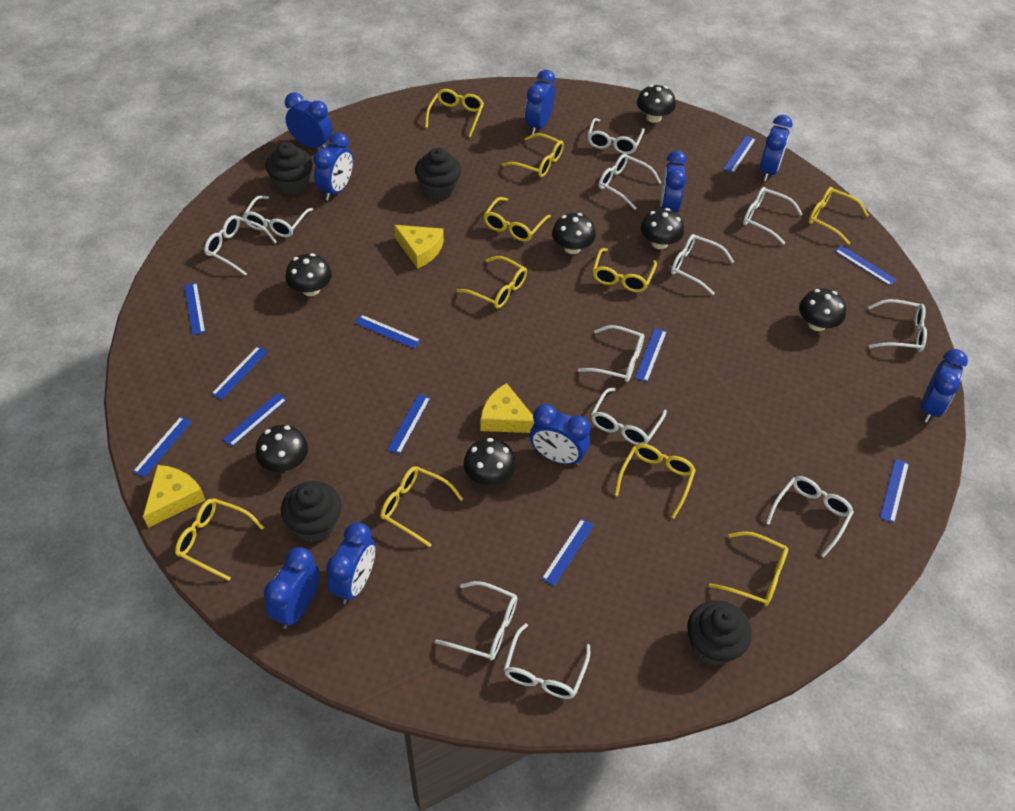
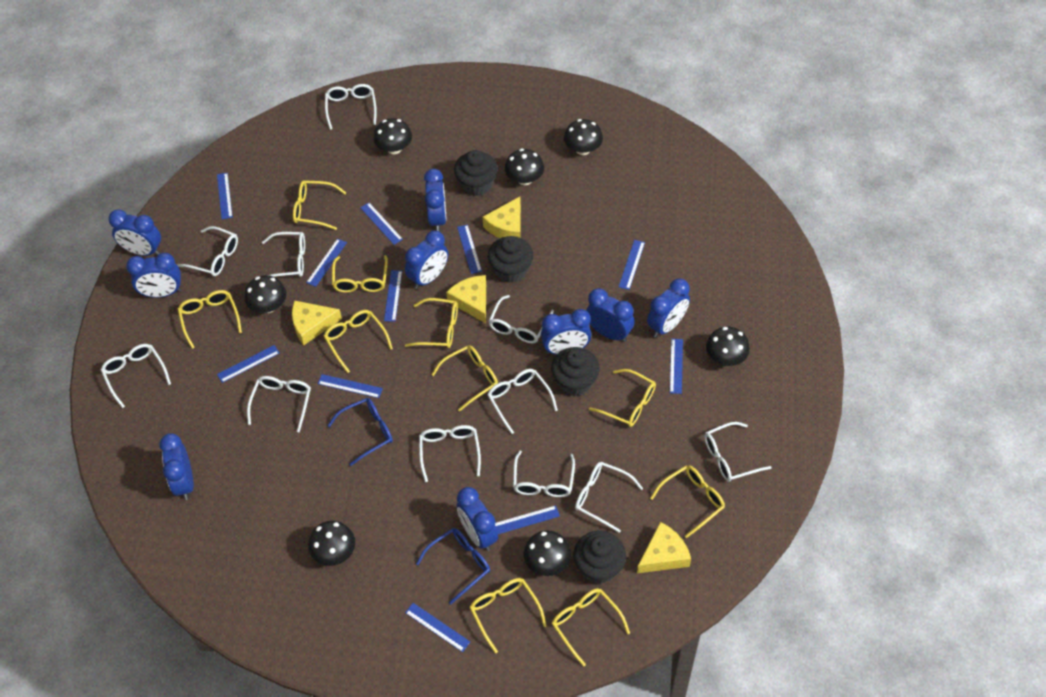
blue glasses: 0 -> 2
white glasses: 12 -> 11
yellow cheese: 3 -> 4

